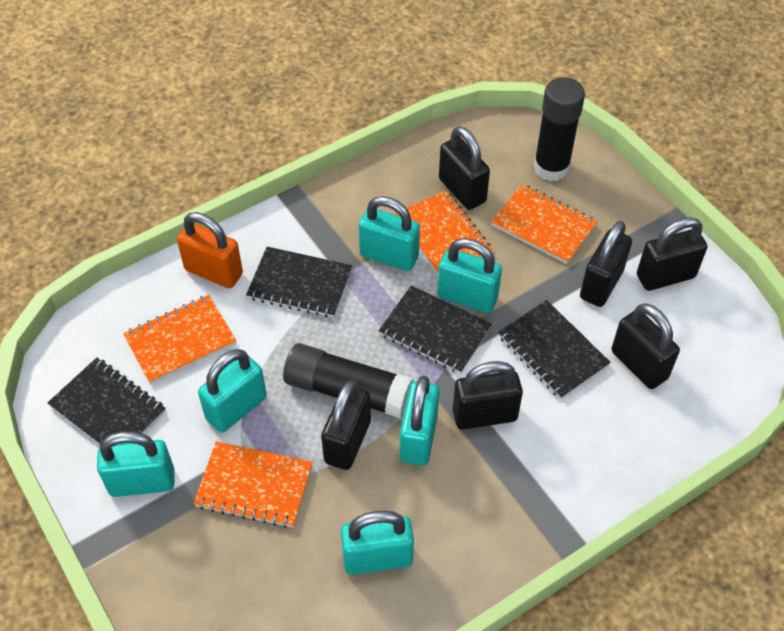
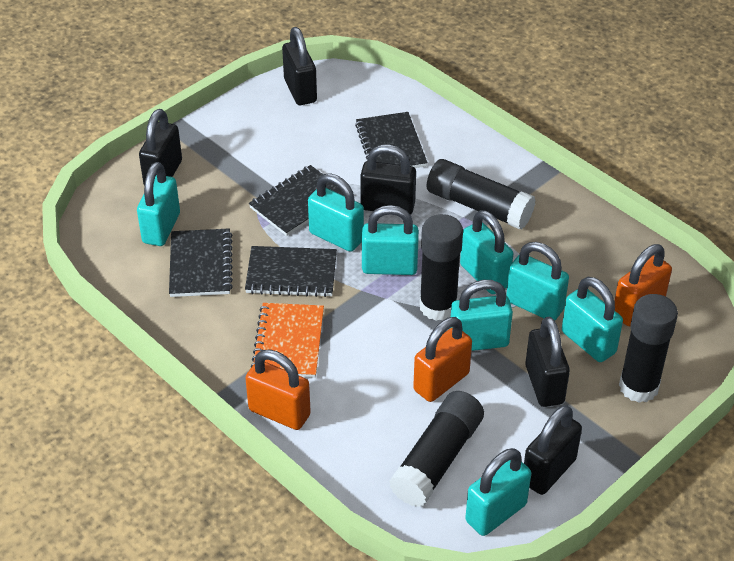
black glue stick: 2 -> 4
black padlock: 6 -> 5
orange notebook: 4 -> 1
orange padlock: 1 -> 3
turquoise padlock: 6 -> 8

